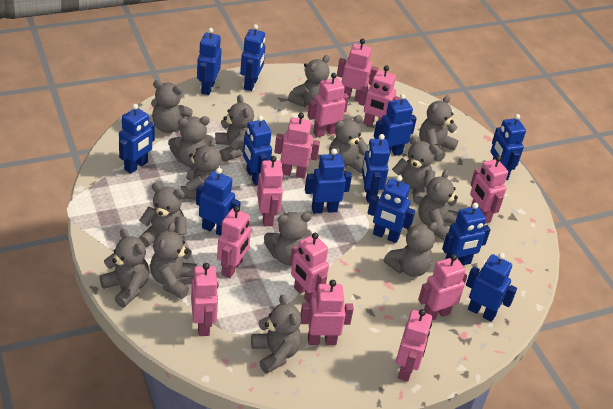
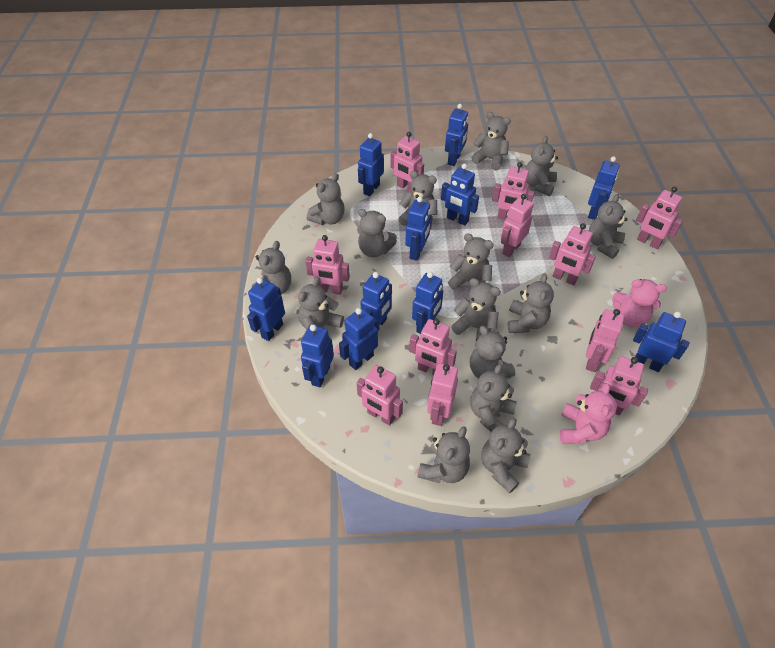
blue robot: 12 -> 11
pink robot: 12 -> 11
pink teddy bear: 0 -> 2

